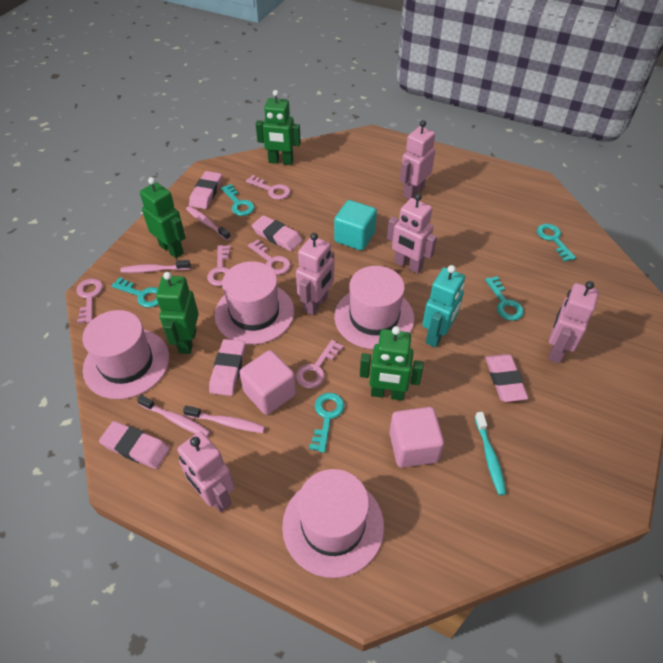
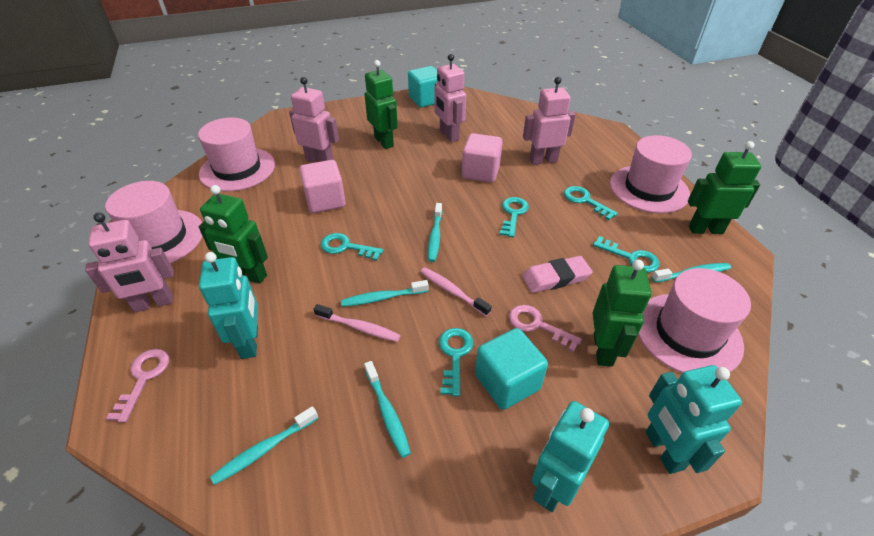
pink eraser: 5 -> 1
pink key: 5 -> 2
pink robot: 5 -> 4
pink toothbrush: 4 -> 2
turquoise cube: 1 -> 2
turquoise robot: 1 -> 3
turquoise toothbrush: 1 -> 5

